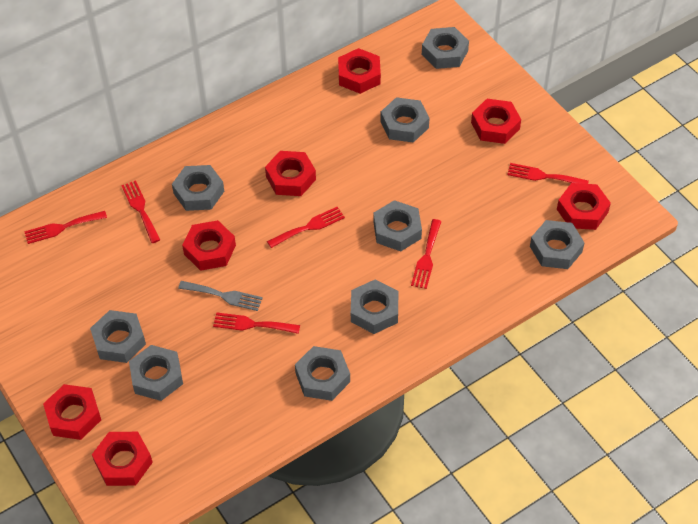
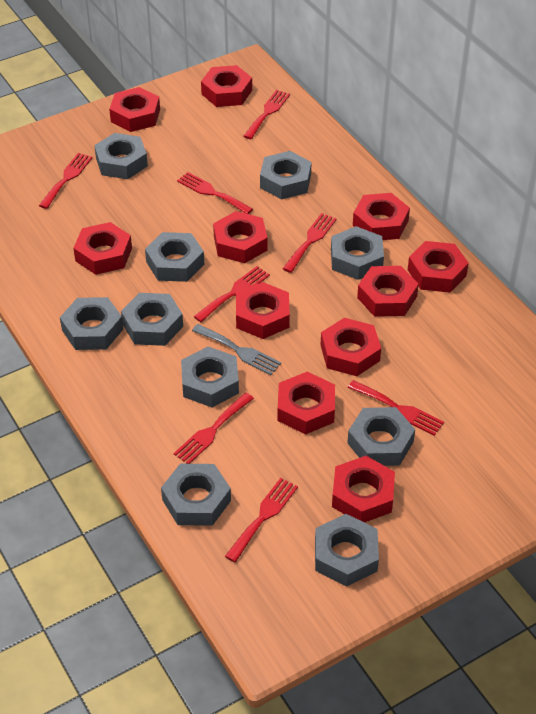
grey nut: 9 -> 10
red fork: 6 -> 8
red nut: 7 -> 11

